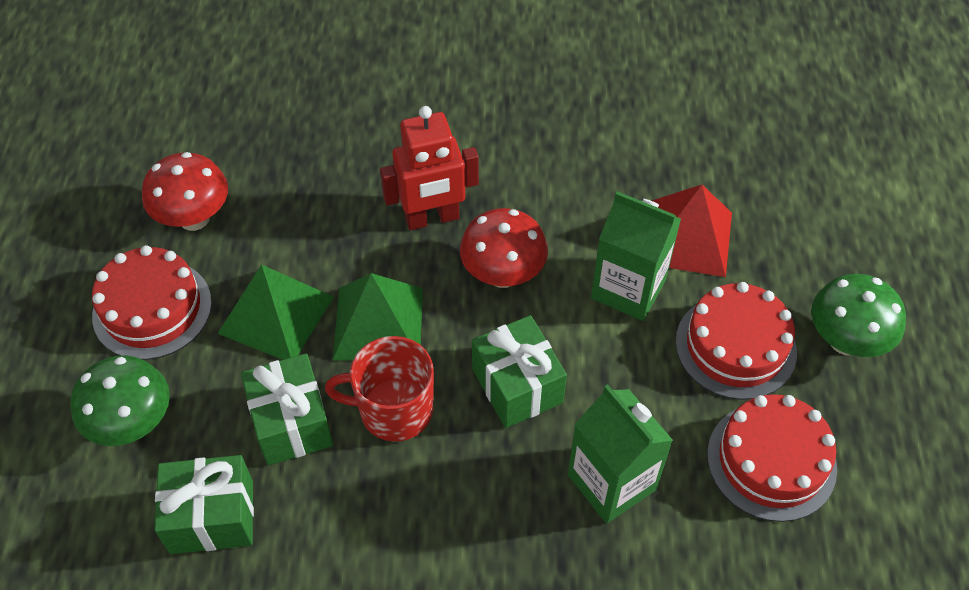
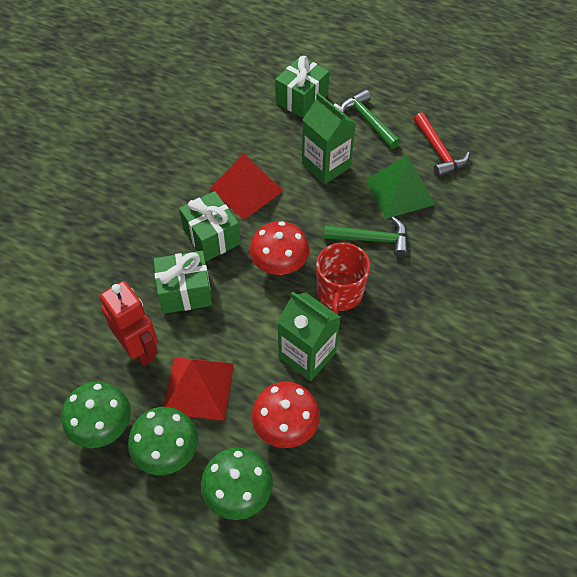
green hammer: 0 -> 2
green mushroom: 2 -> 3
green pyramid: 2 -> 1
red cake: 3 -> 0
red hammer: 0 -> 1
red pyramid: 1 -> 2

